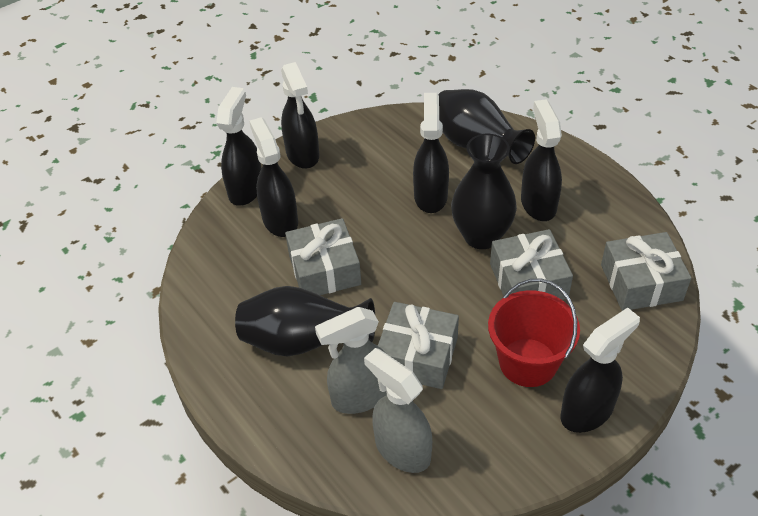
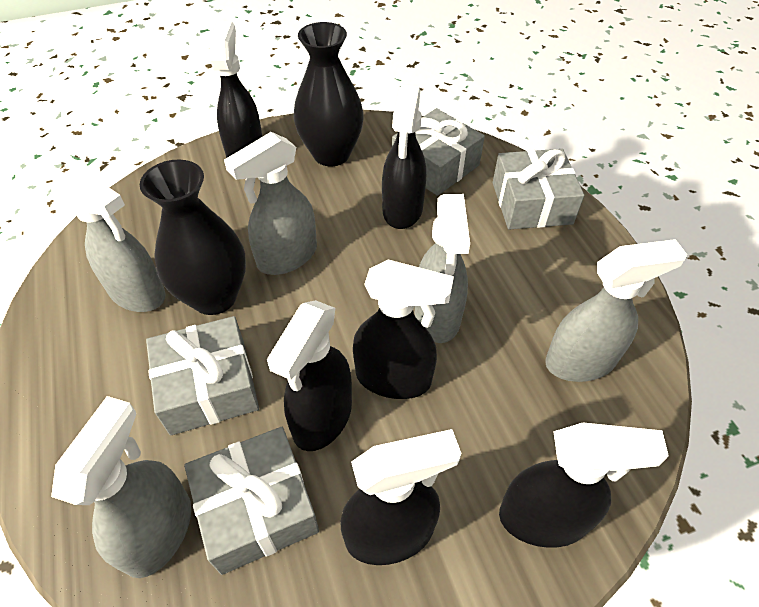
black vase: 3 -> 2
grey spray bottle: 2 -> 5
red bucket: 1 -> 0

